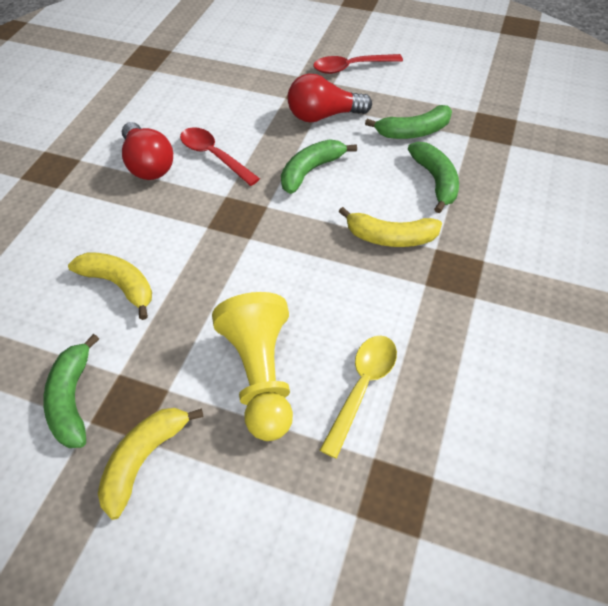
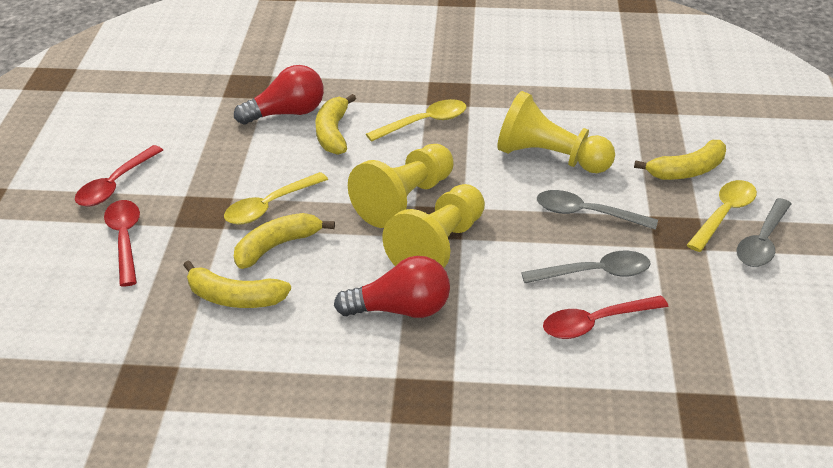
green banana: 4 -> 0
grey spoon: 0 -> 3
red spoon: 2 -> 3
yellow banana: 3 -> 4
yellow pawn: 1 -> 3
yellow spoon: 1 -> 3

